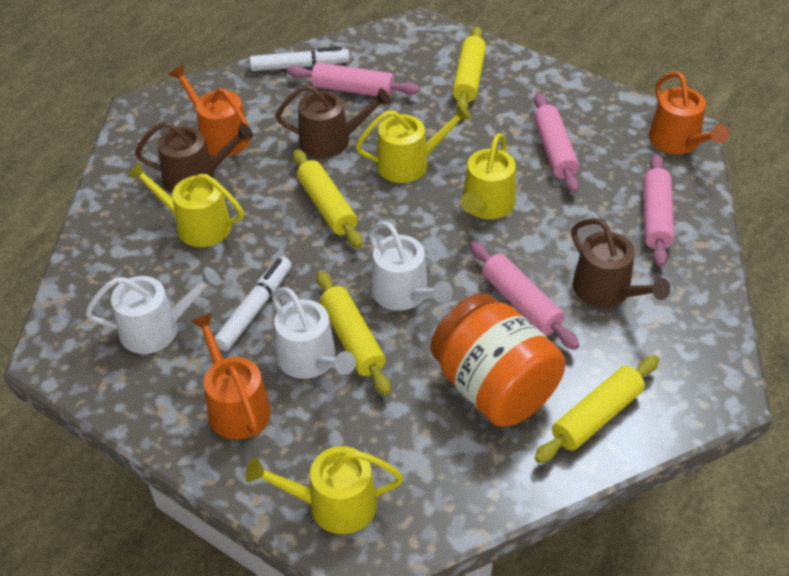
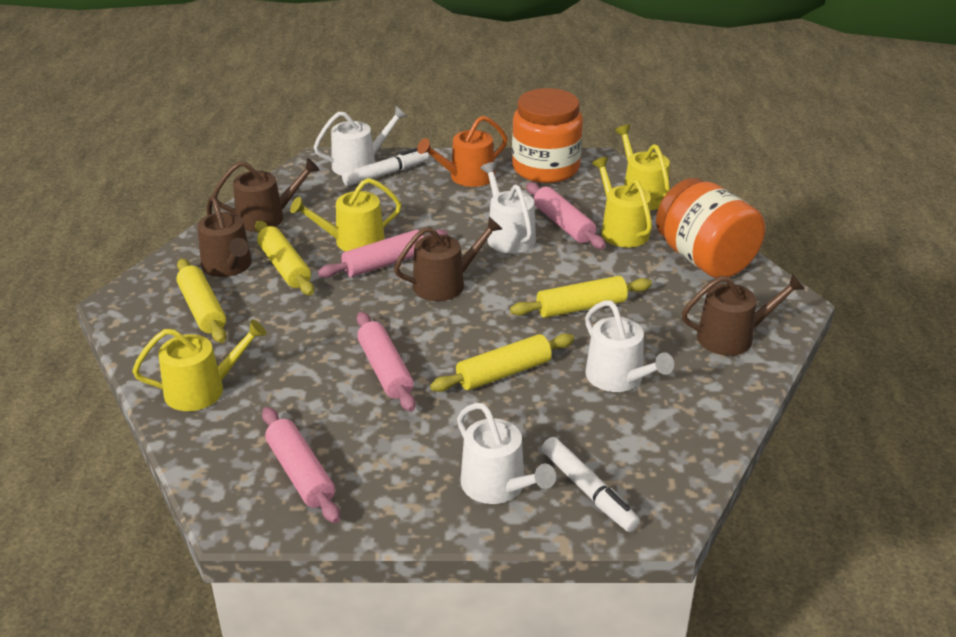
brown watering can: 3 -> 4
orange jar: 1 -> 2
orange watering can: 3 -> 1
white watering can: 3 -> 4

